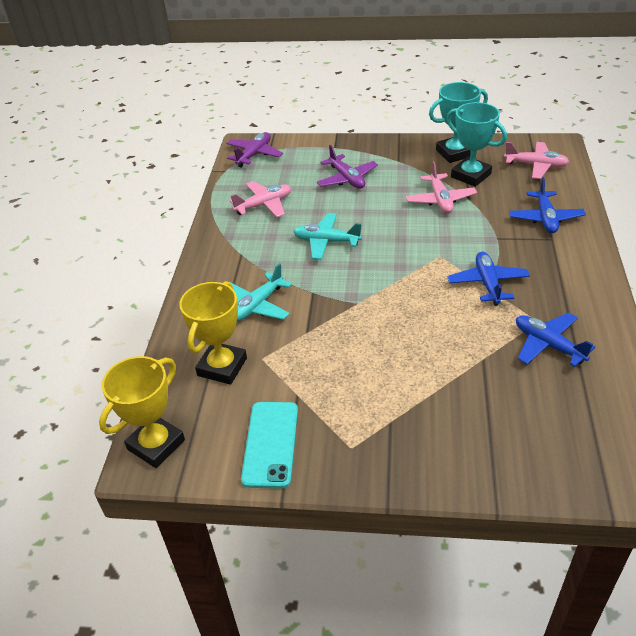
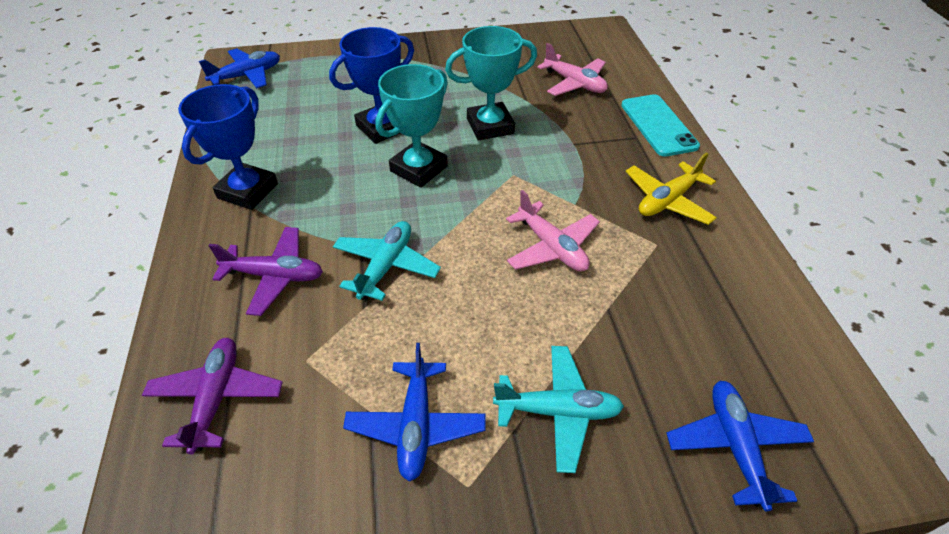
blue trophy: 0 -> 2
pink plane: 3 -> 2
yellow plane: 0 -> 1
yellow trophy: 2 -> 0

